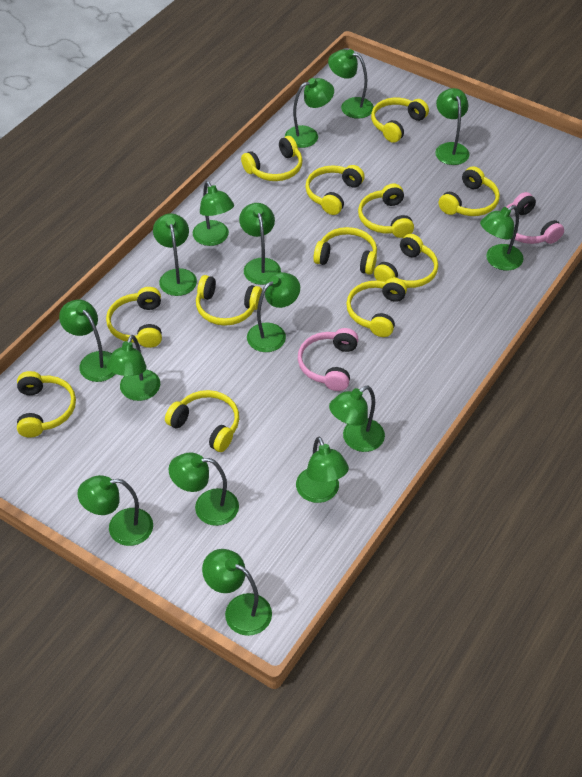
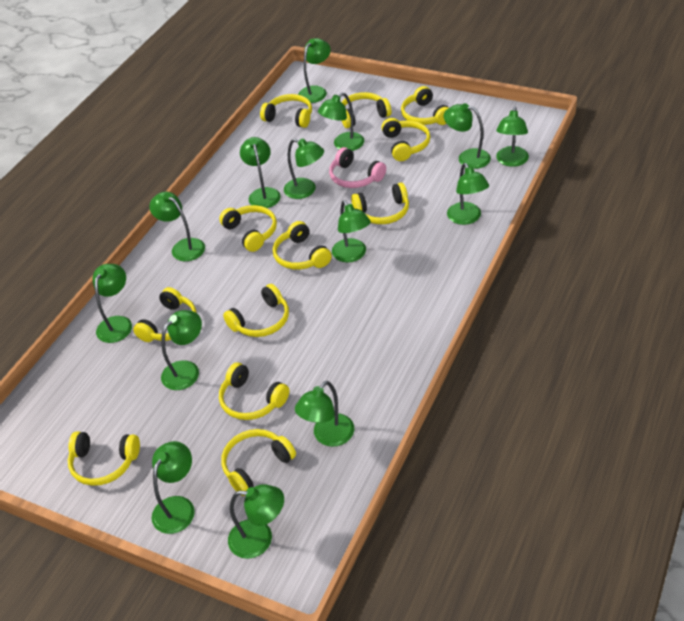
green lamp: 15 -> 14
pink headphones: 2 -> 1

